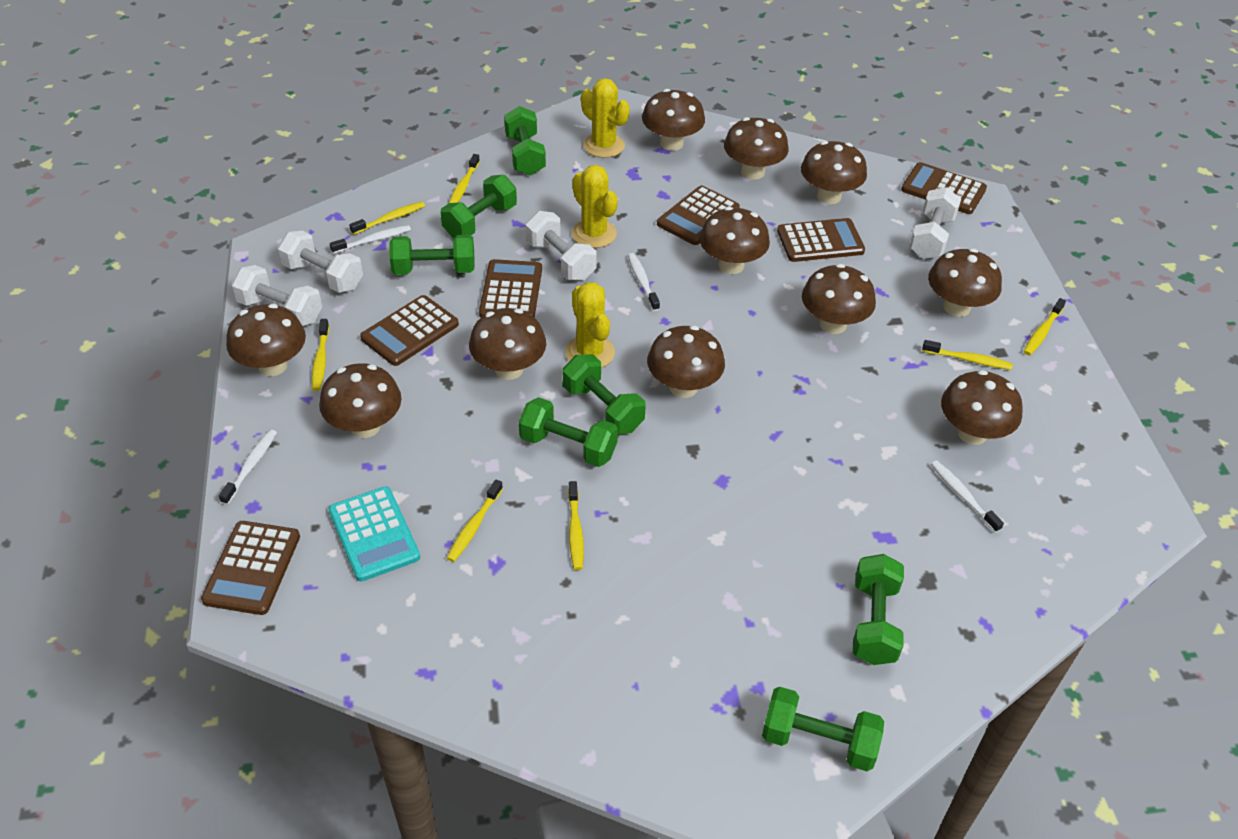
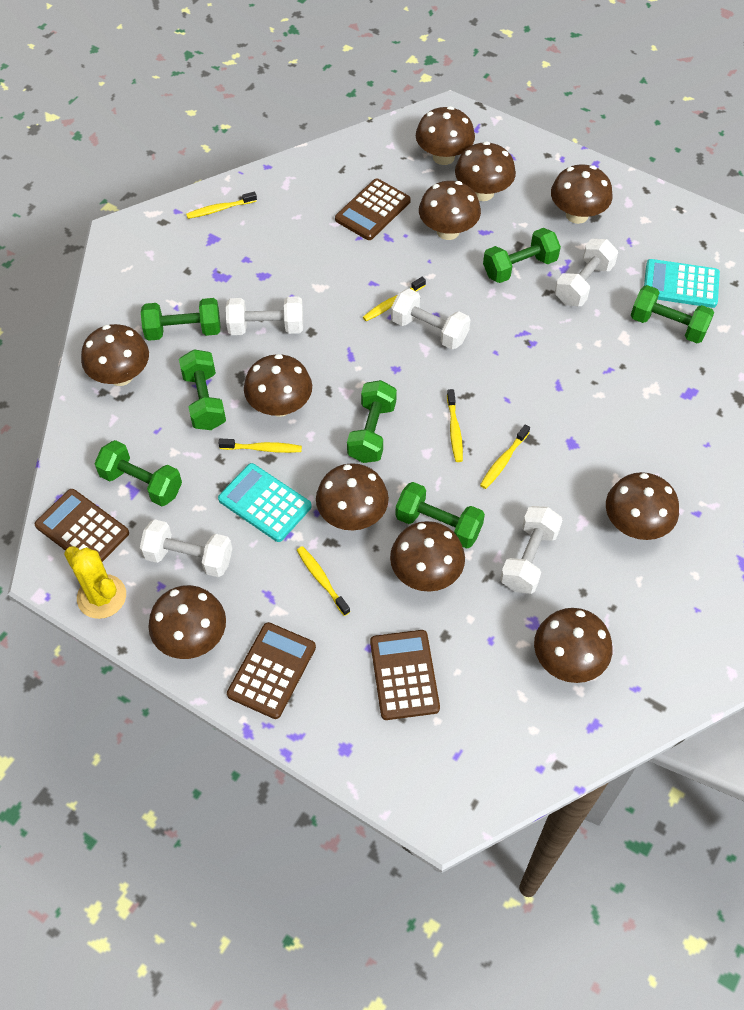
brown calculator: 6 -> 4
turquoise calculator: 1 -> 2
white dumbbell: 4 -> 5
white toothbrush: 4 -> 0
yellow cactus: 3 -> 1
yellow toothbrush: 7 -> 6

